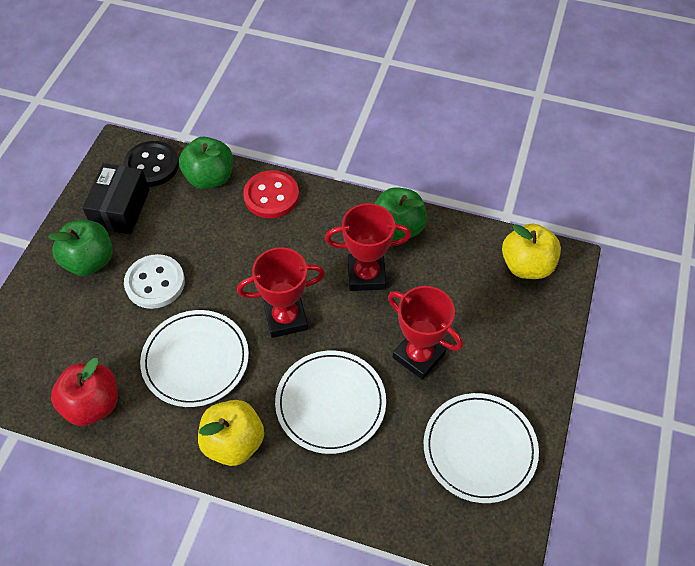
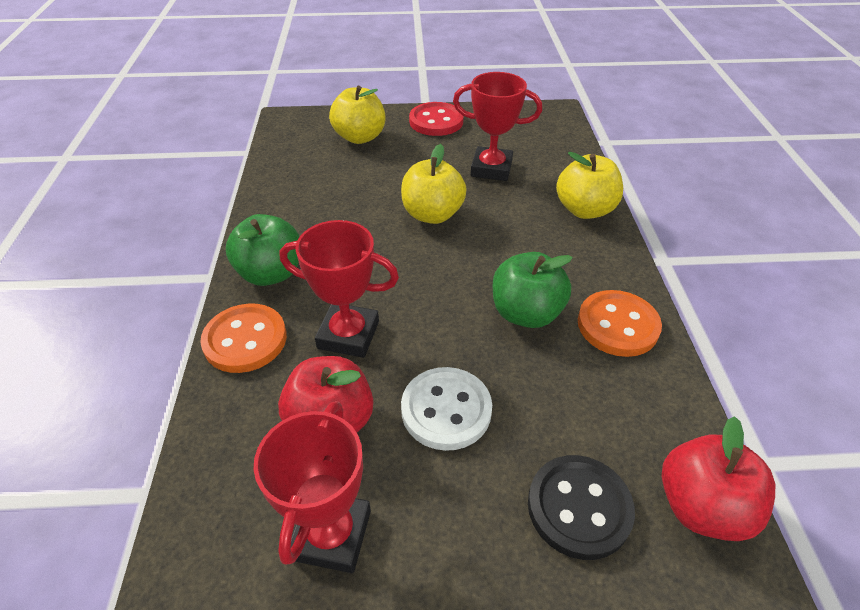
black box: 1 -> 0
green apple: 3 -> 2
orange button: 0 -> 2
red apple: 1 -> 2
white plate: 3 -> 0
yellow apple: 2 -> 3

